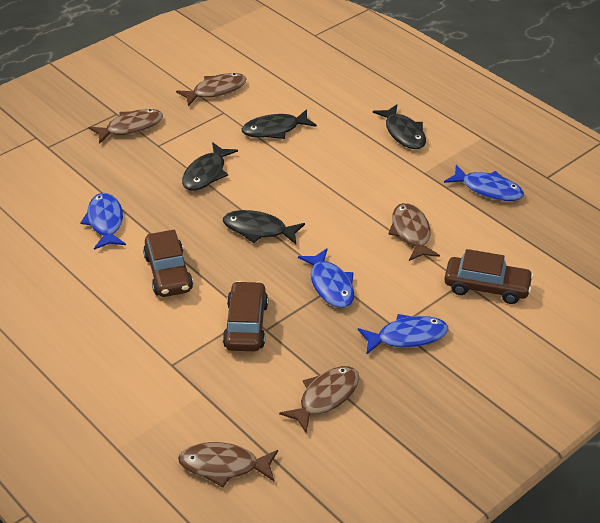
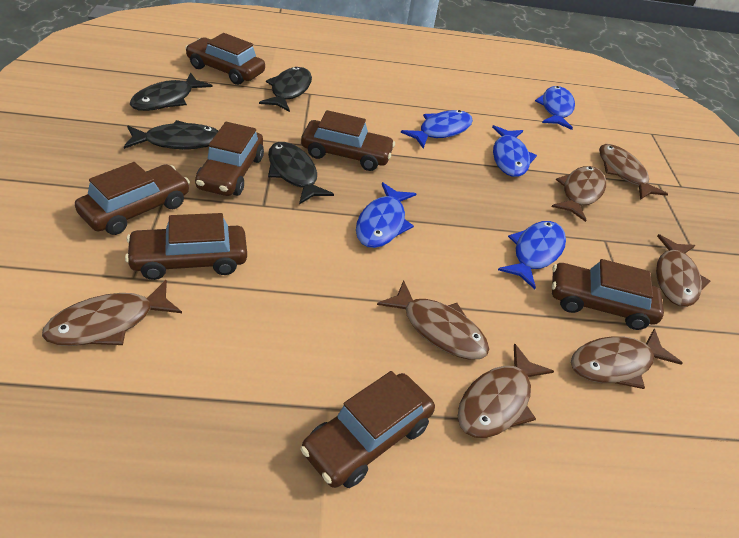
blue fish: 4 -> 5
brown car: 3 -> 7
brown fish: 5 -> 7

